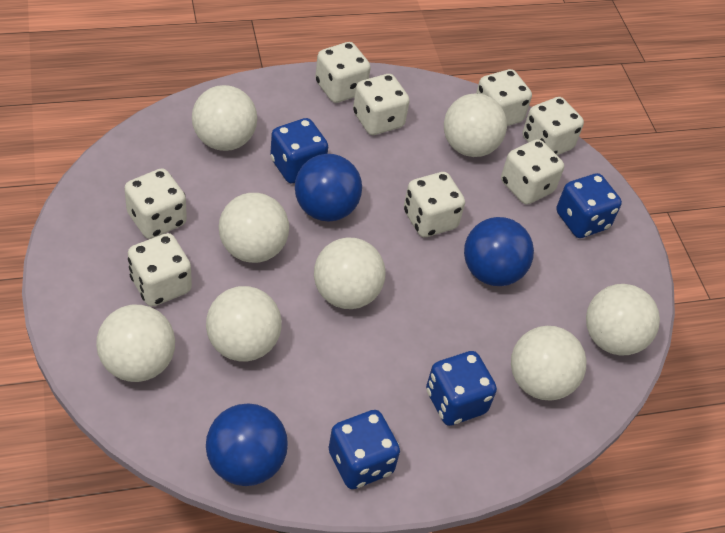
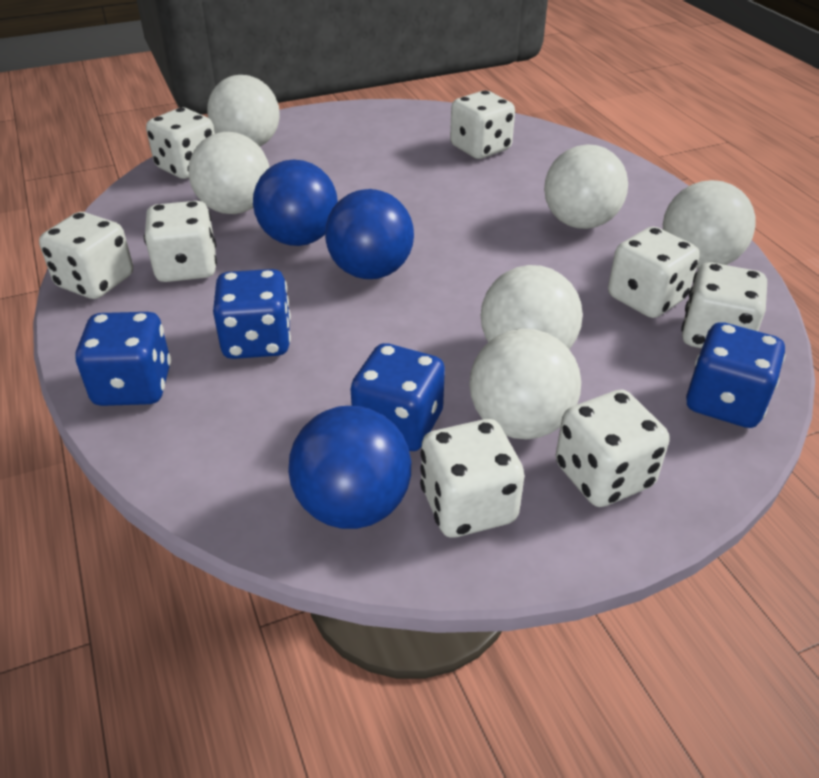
white ball: 8 -> 6

